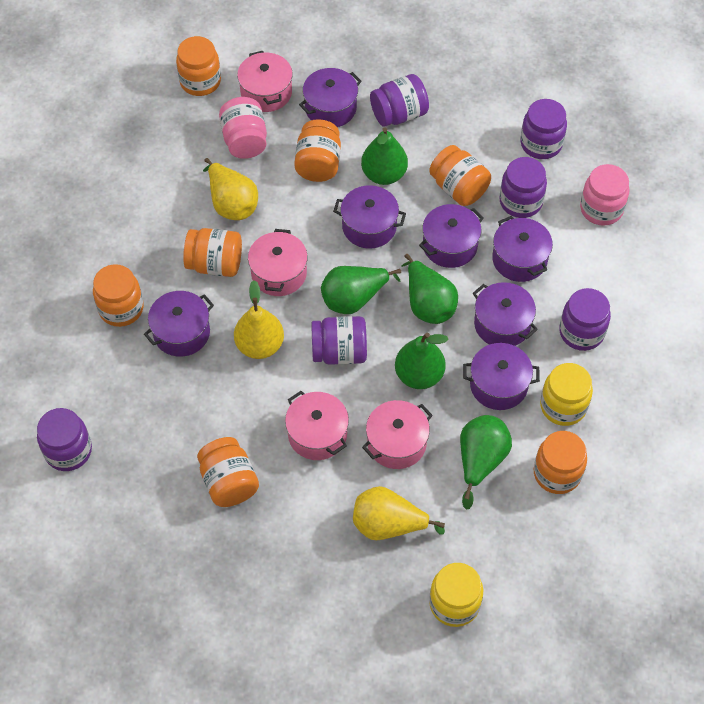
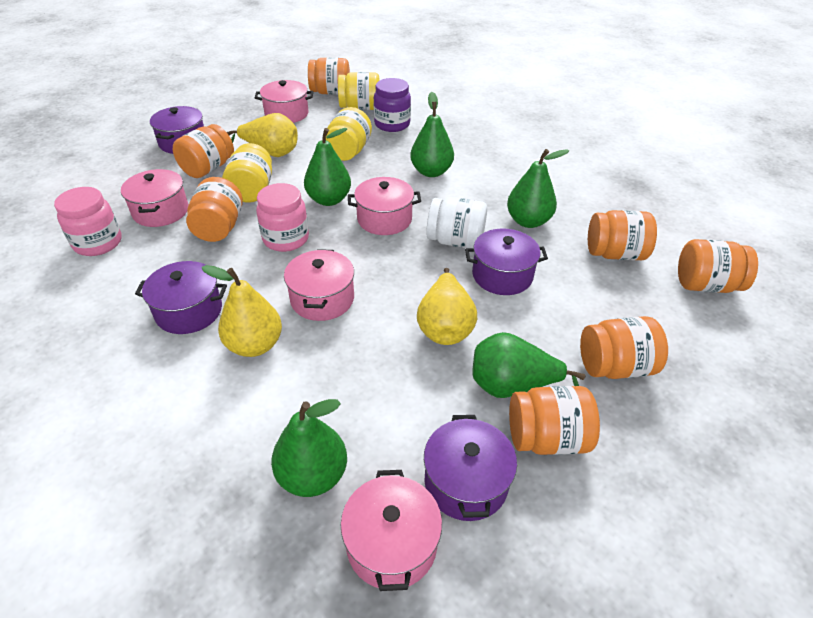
pink pot: 4 -> 5
purple jar: 6 -> 1
purple pot: 7 -> 4
white jar: 0 -> 1
yellow jar: 2 -> 3

